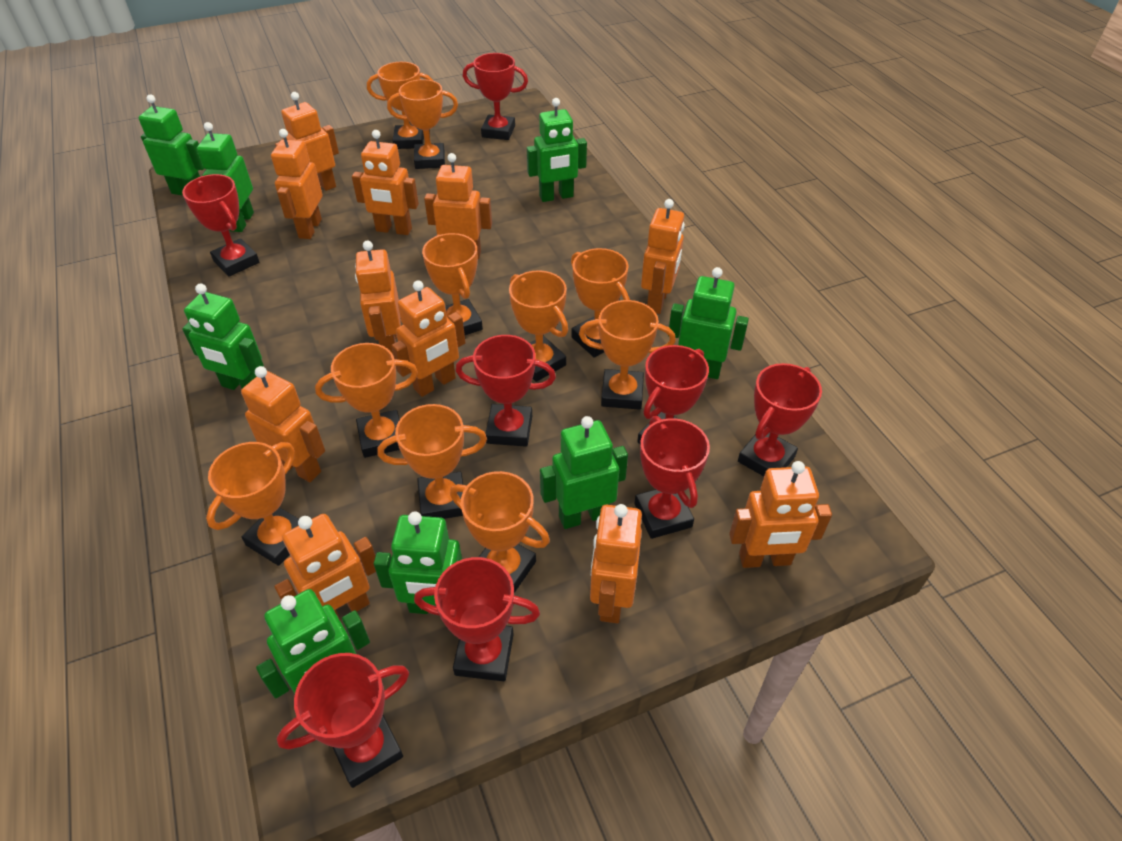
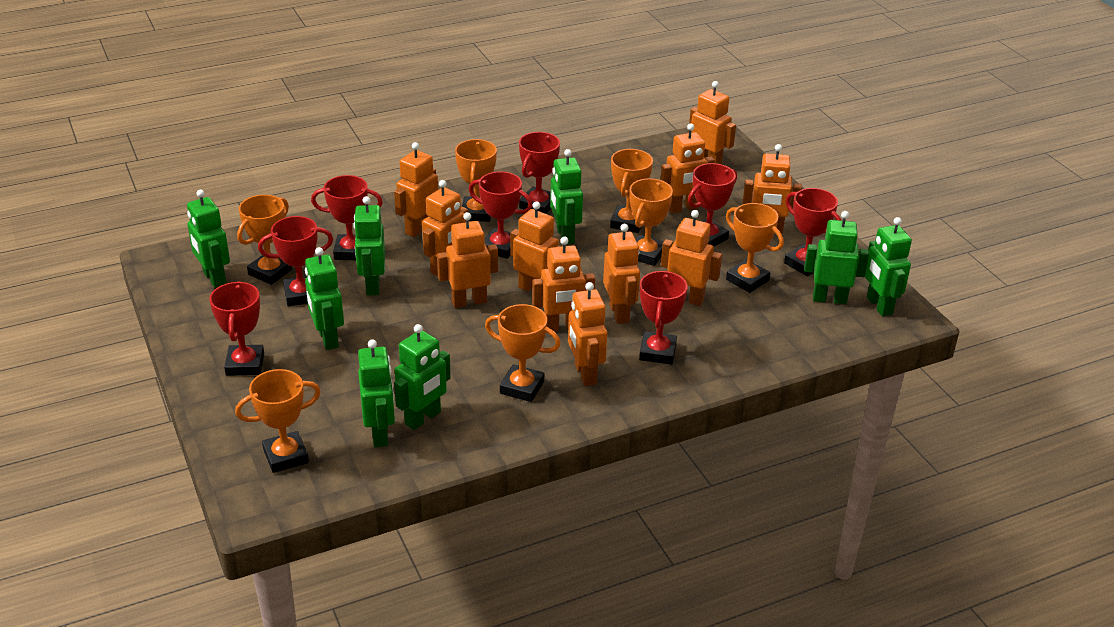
orange trophy: 10 -> 7

